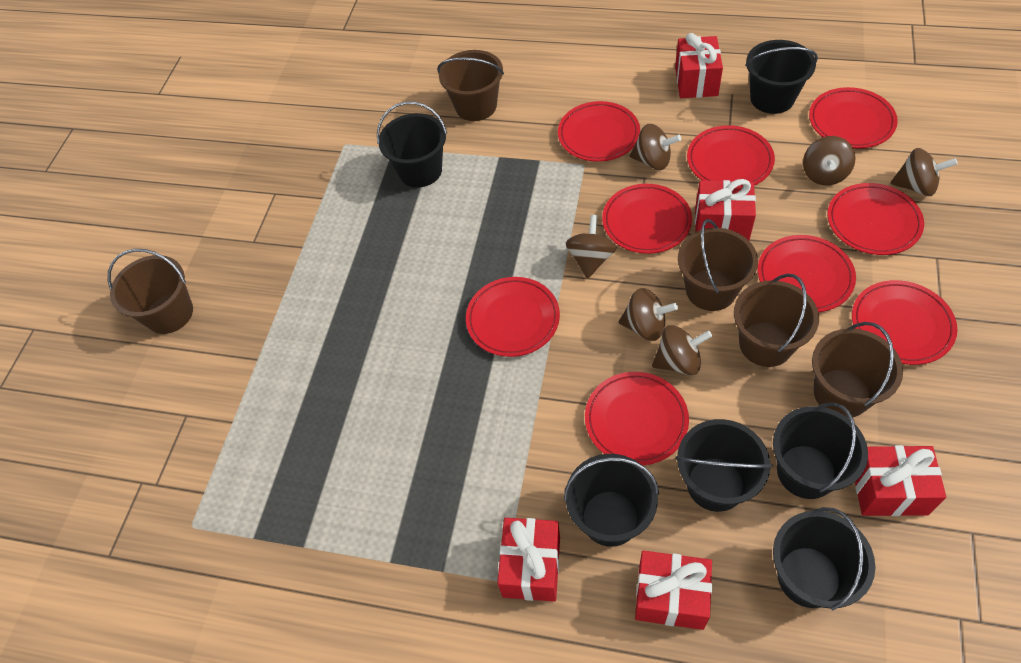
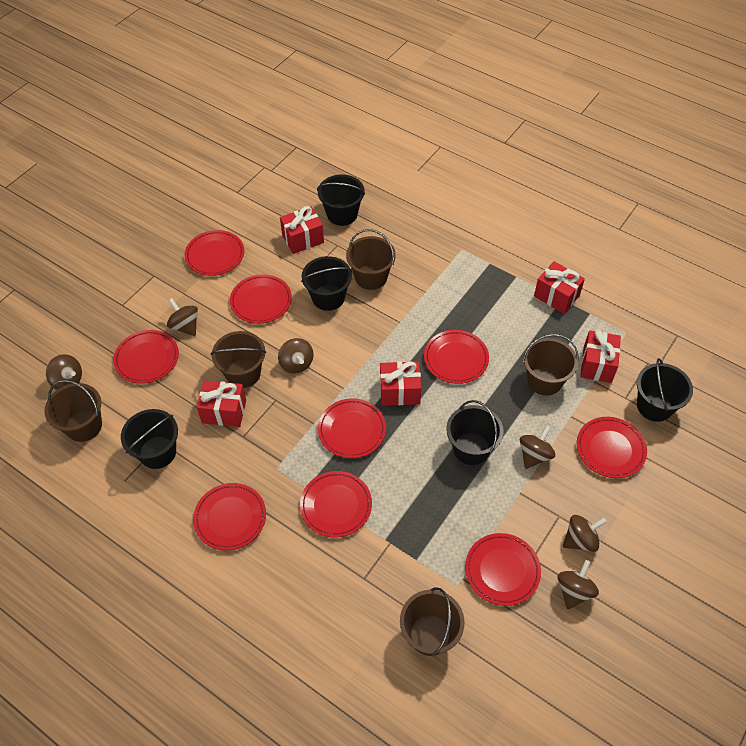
black bucket: 6 -> 5

